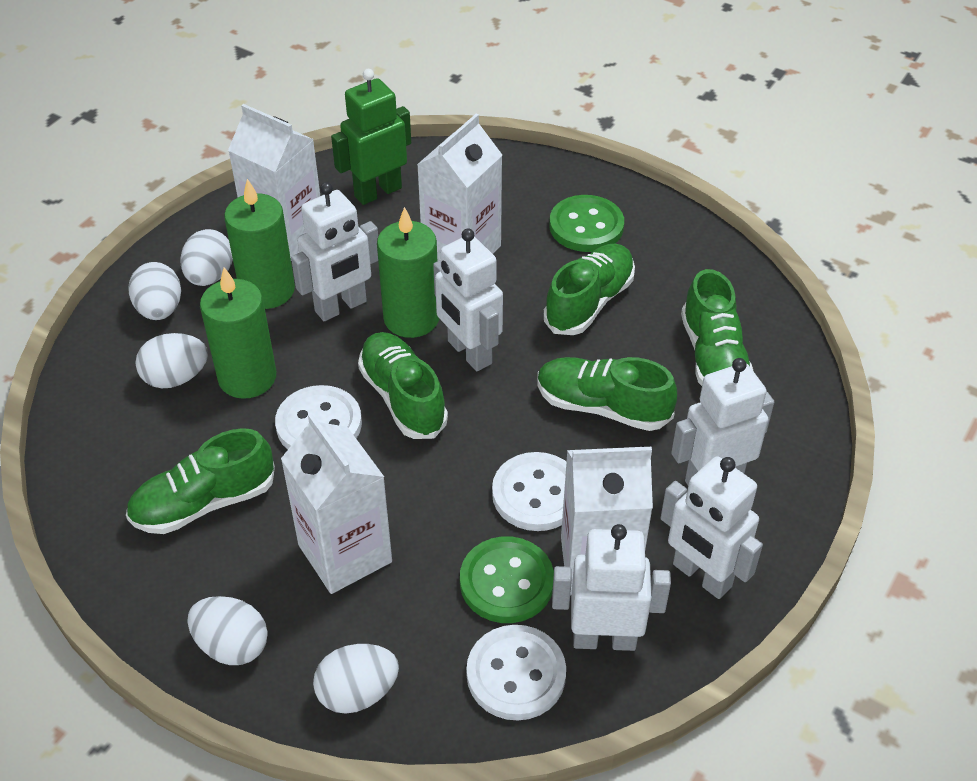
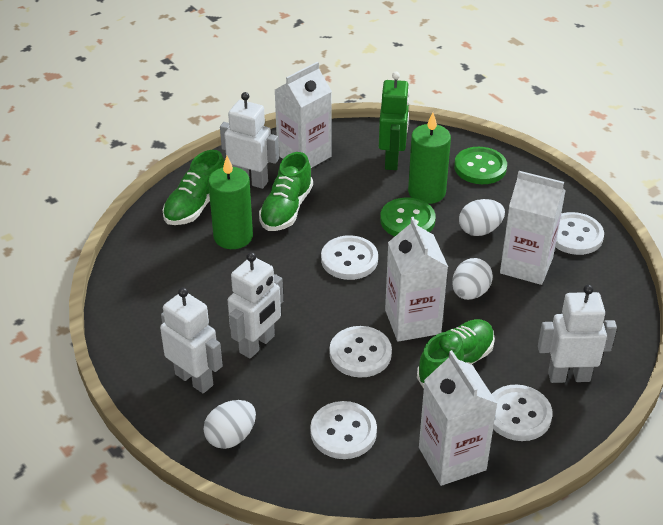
green candle: 3 -> 2
green shoe: 5 -> 3
white button: 3 -> 5
white egg: 5 -> 3
white robot: 5 -> 4

